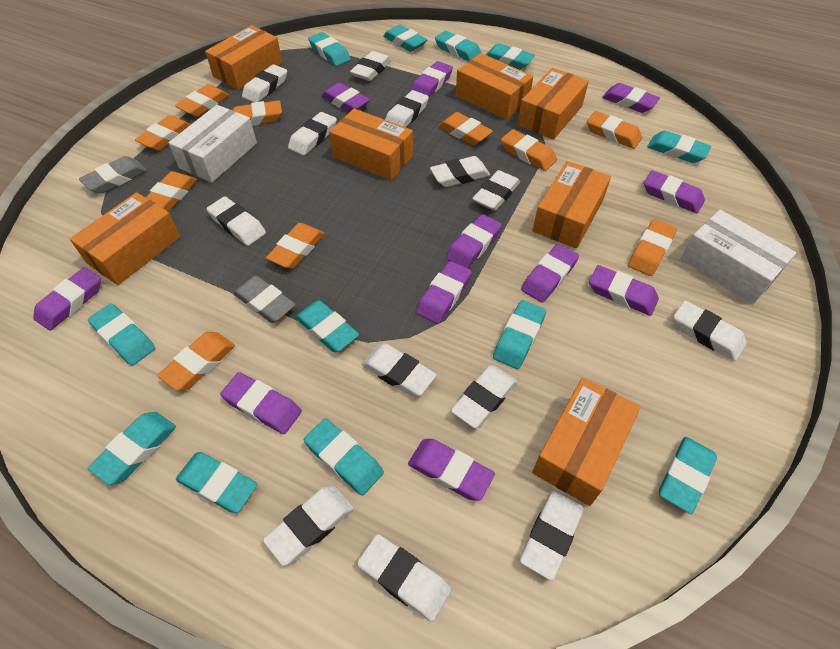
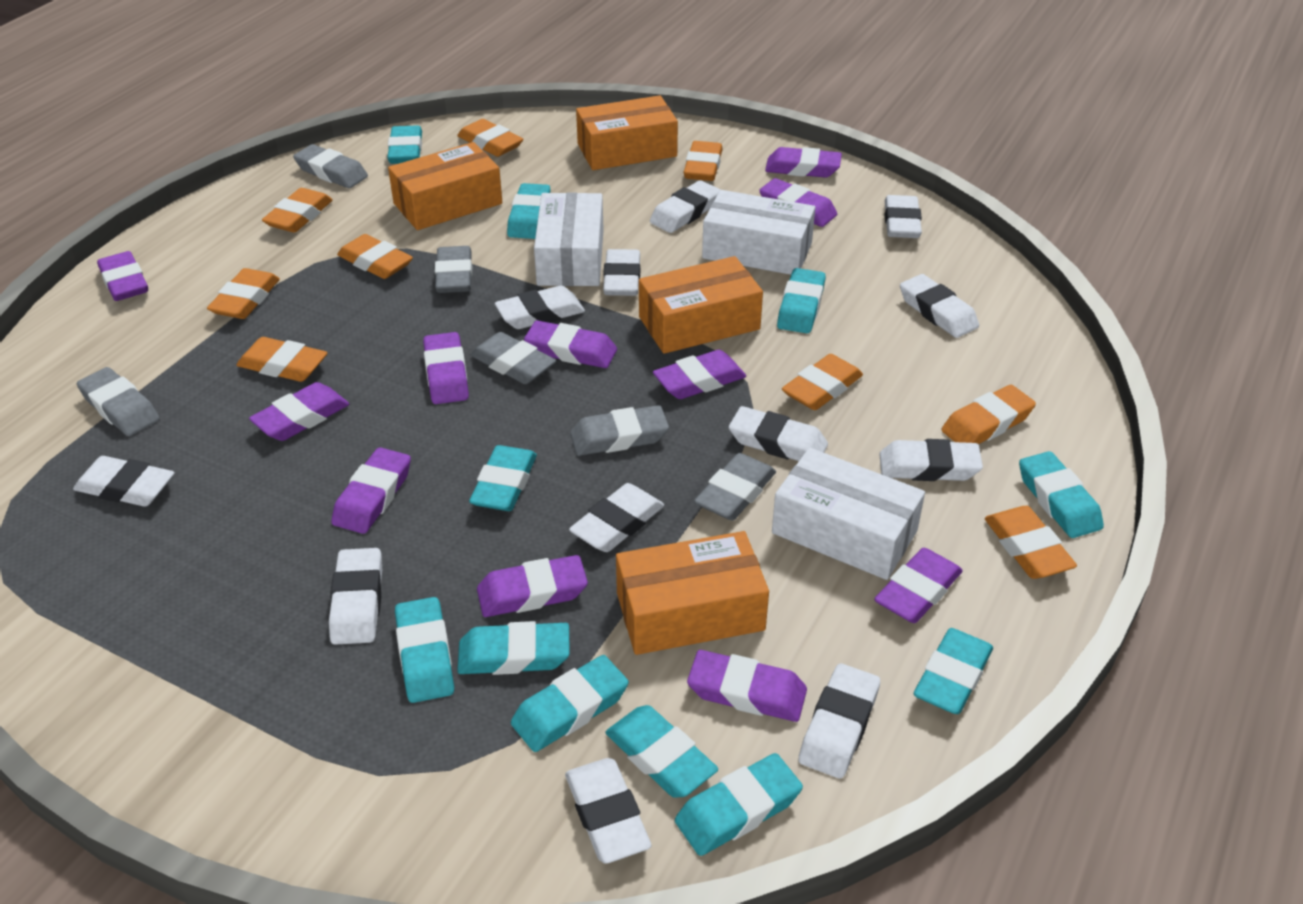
grey eraser: 2 -> 6
orange box: 7 -> 4
orange eraser: 10 -> 9
turquoise eraser: 12 -> 11
white box: 2 -> 3
white eraser: 13 -> 12

